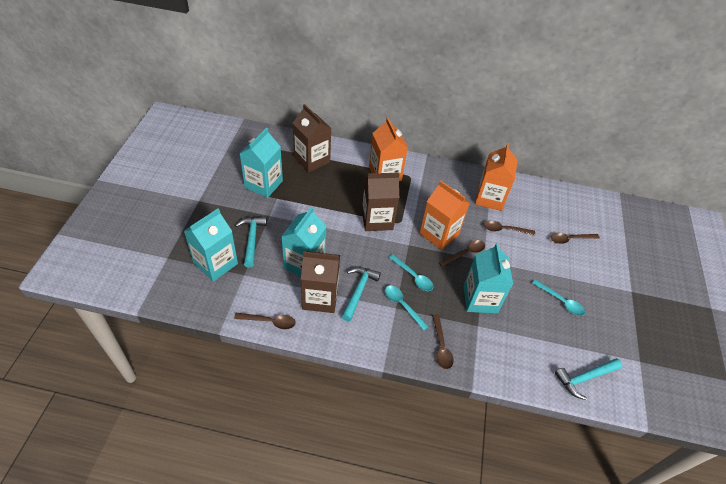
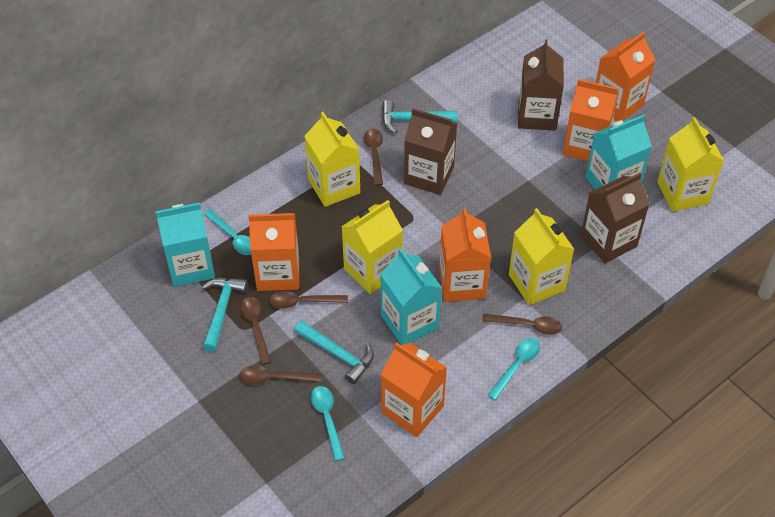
orange carton: 3 -> 5
turquoise carton: 4 -> 3
yellow carton: 0 -> 4

